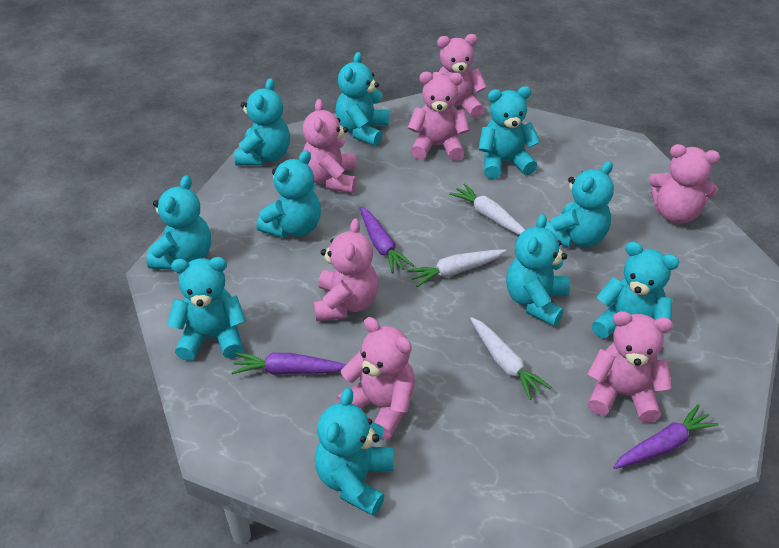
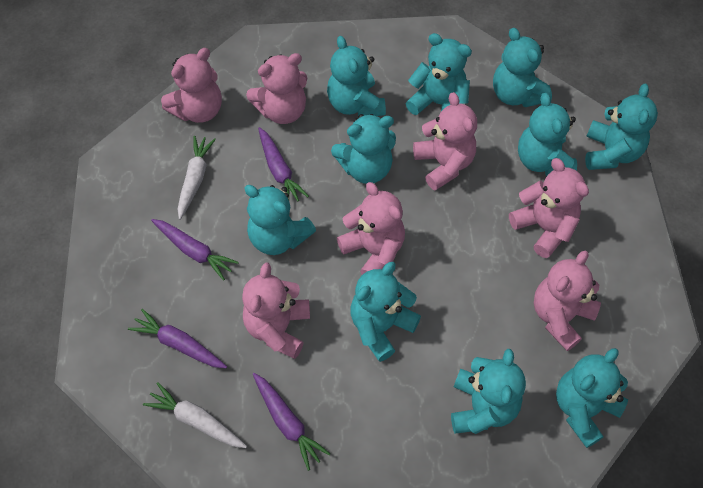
purple carrot: 3 -> 4
white carrot: 3 -> 2

